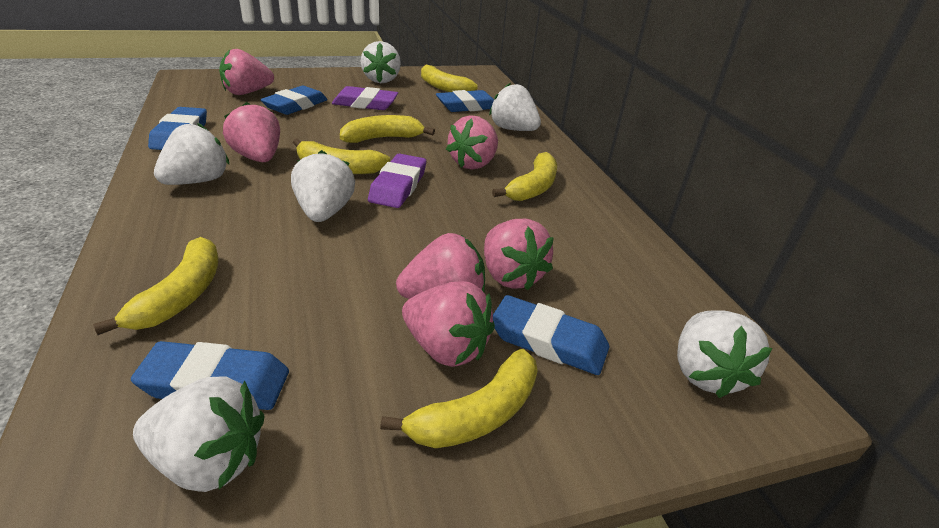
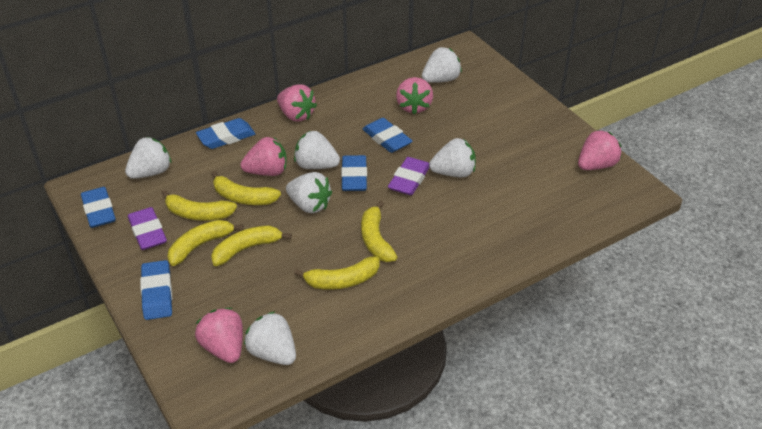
pink strawberry: 6 -> 5

